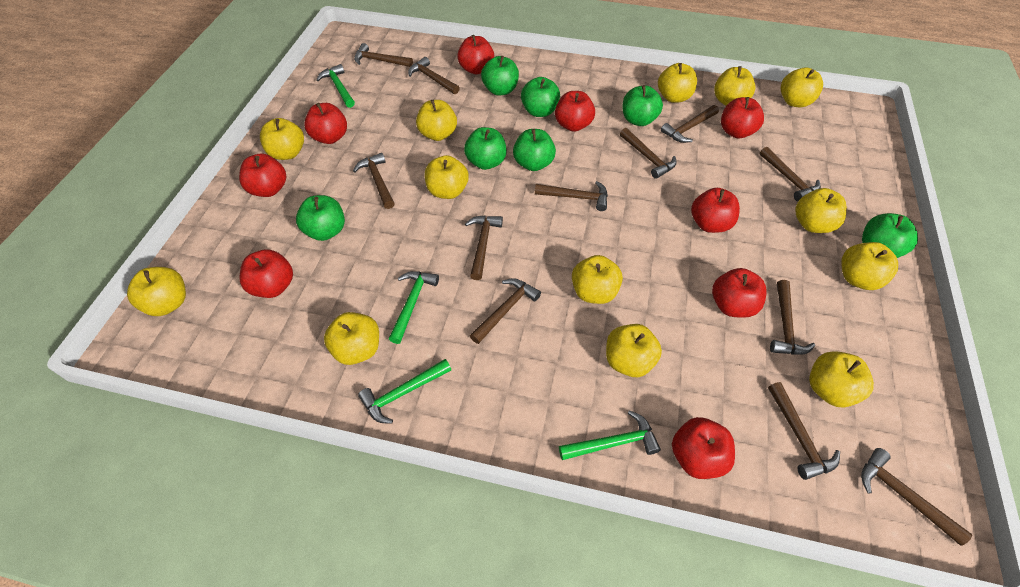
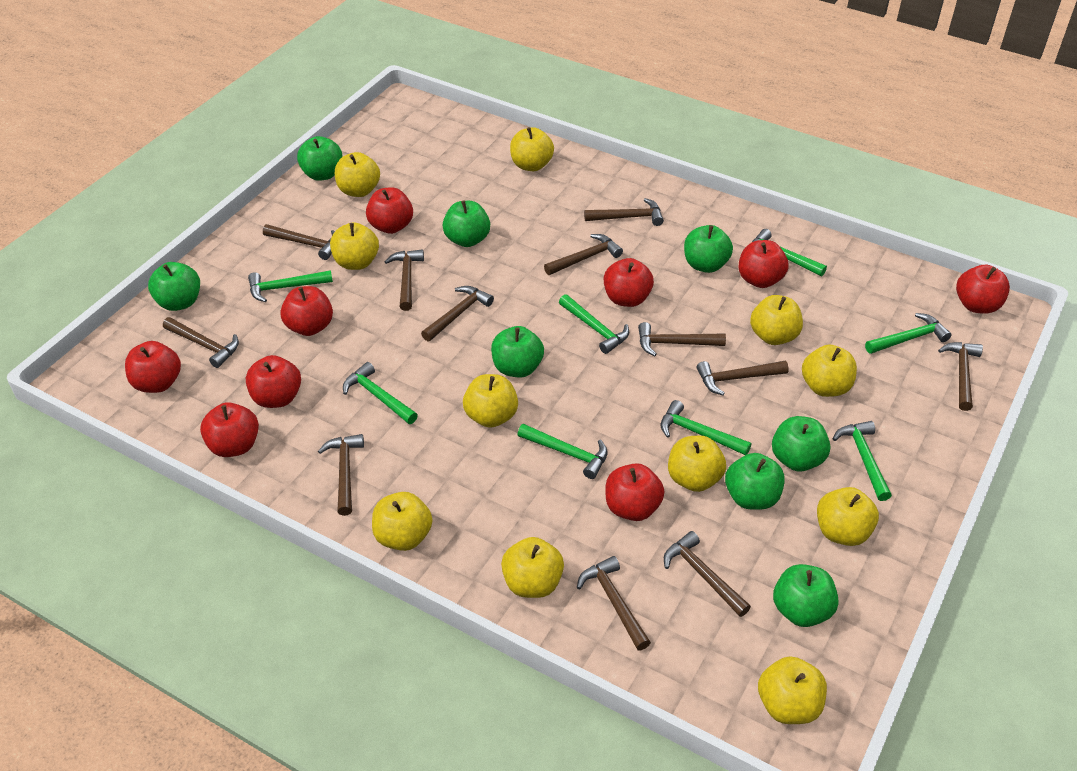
green apple: 7 -> 8
green hammer: 4 -> 8
yellow apple: 13 -> 11

